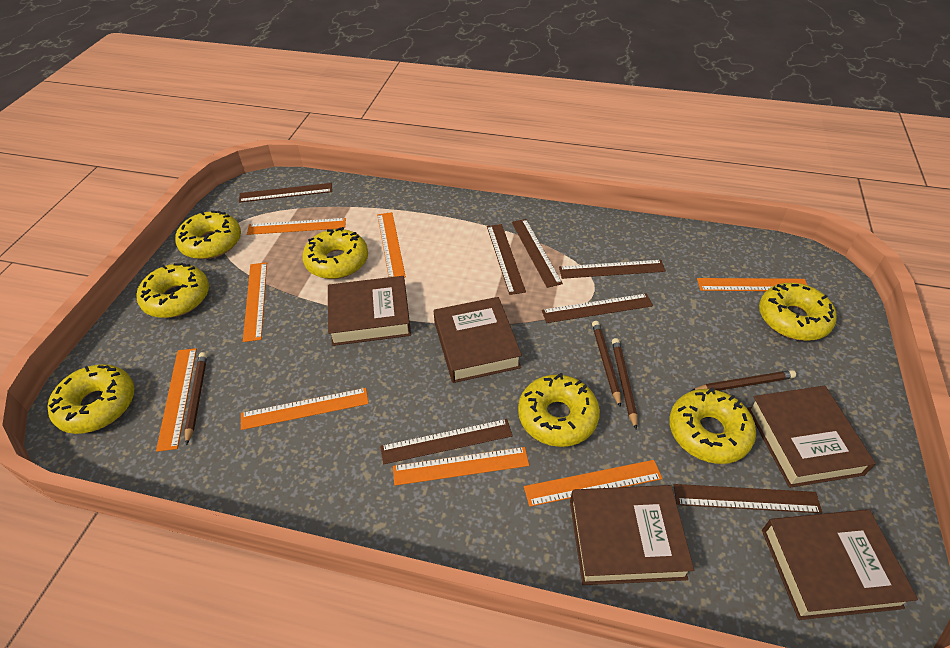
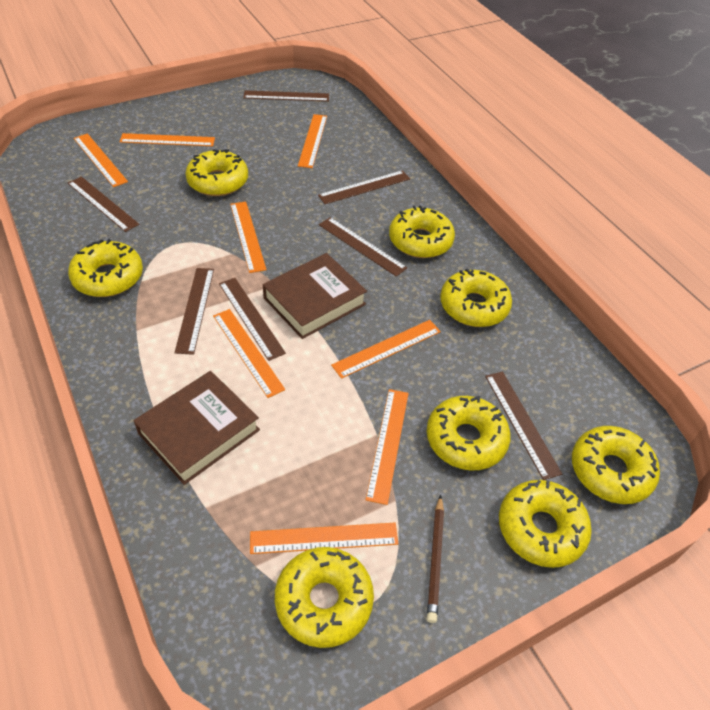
brown book: 5 -> 2
brown pencil: 4 -> 1
yellow donut: 7 -> 8

